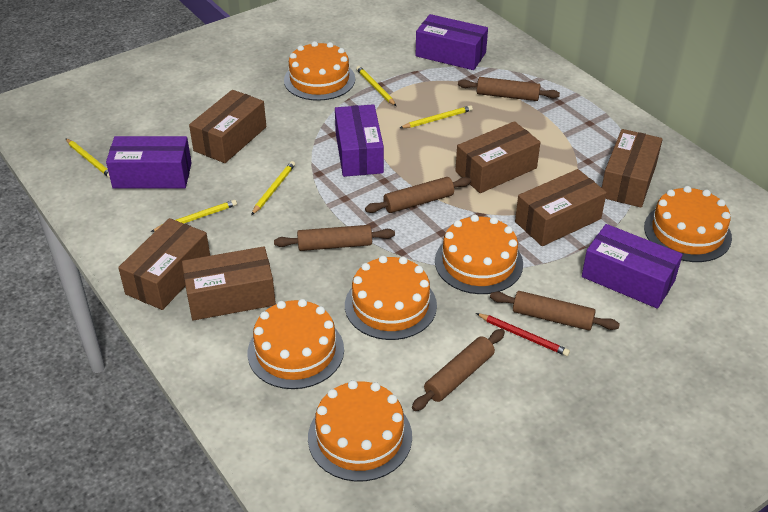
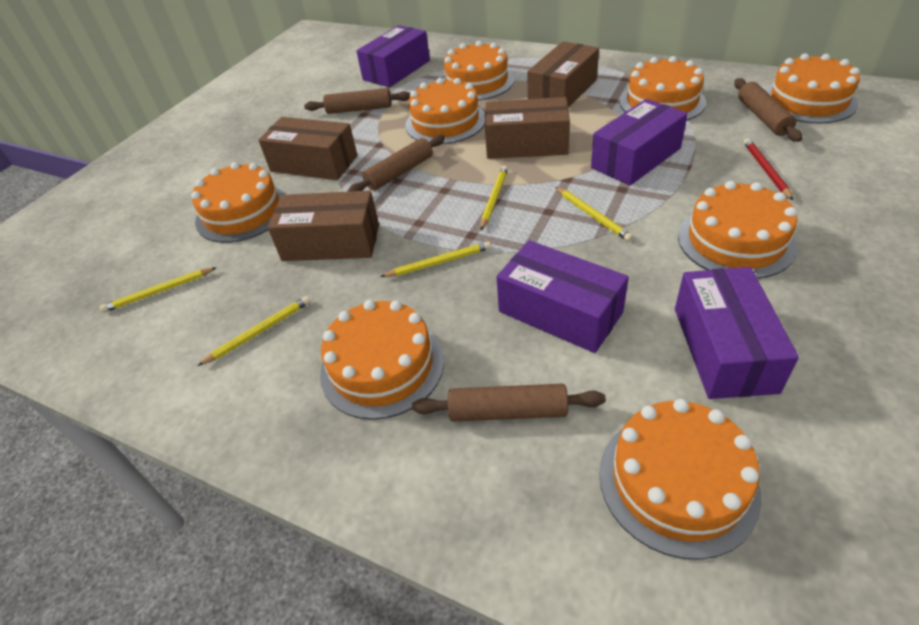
brown box: 6 -> 4
brown rolling pin: 5 -> 4
orange cake: 6 -> 8

